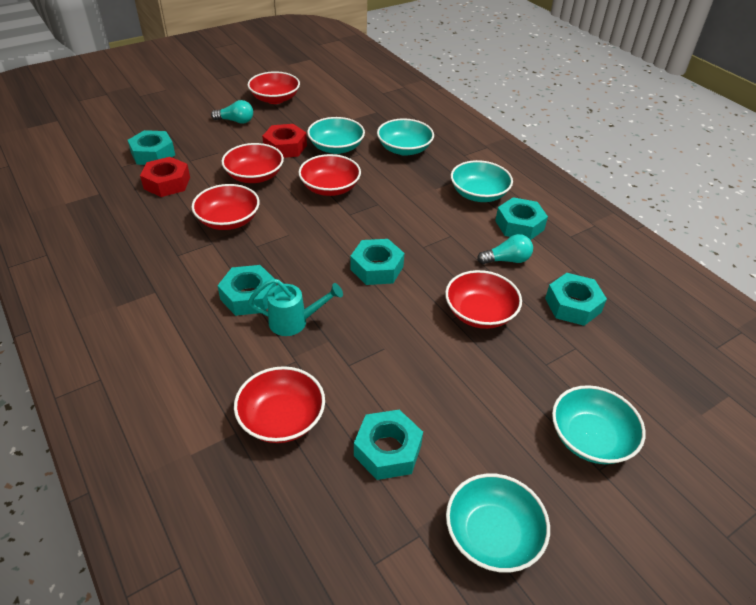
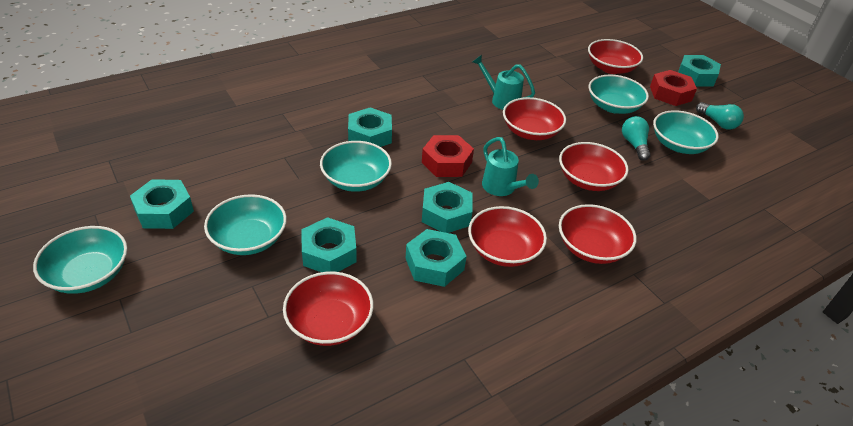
turquoise watering can: 1 -> 2

